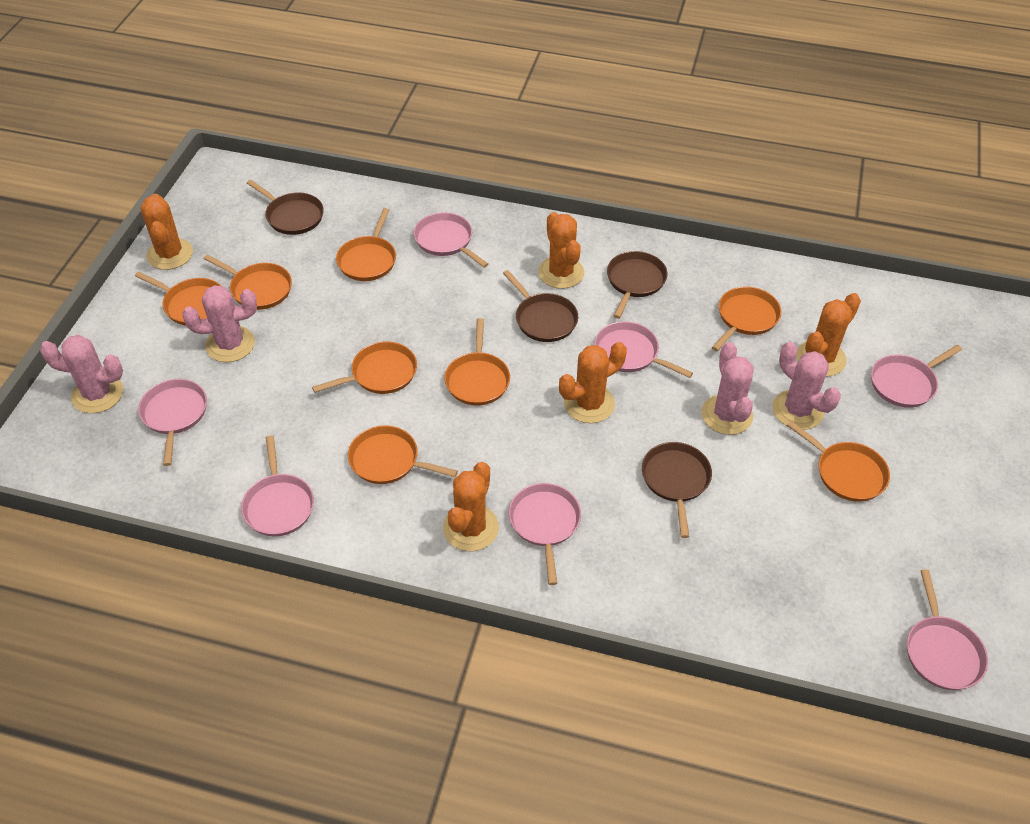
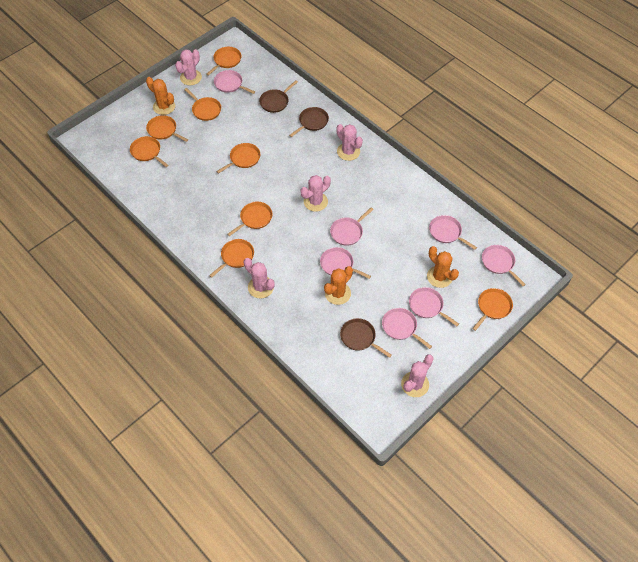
brown pan: 4 -> 3
orange cactus: 5 -> 3
pink cactus: 4 -> 5

